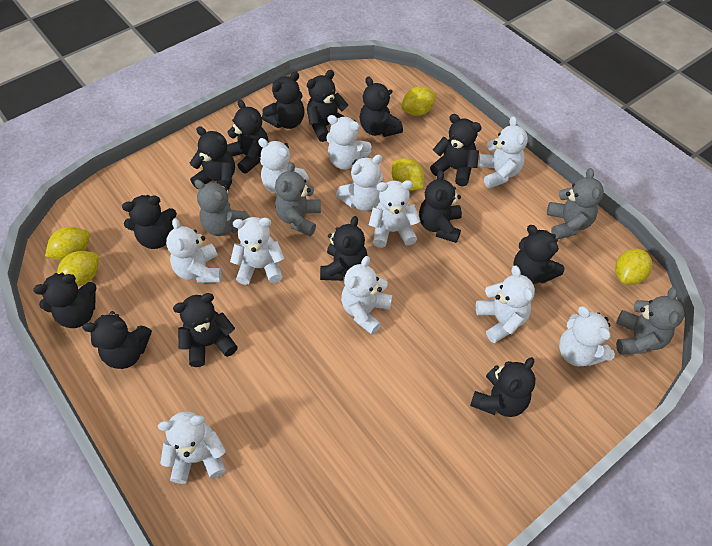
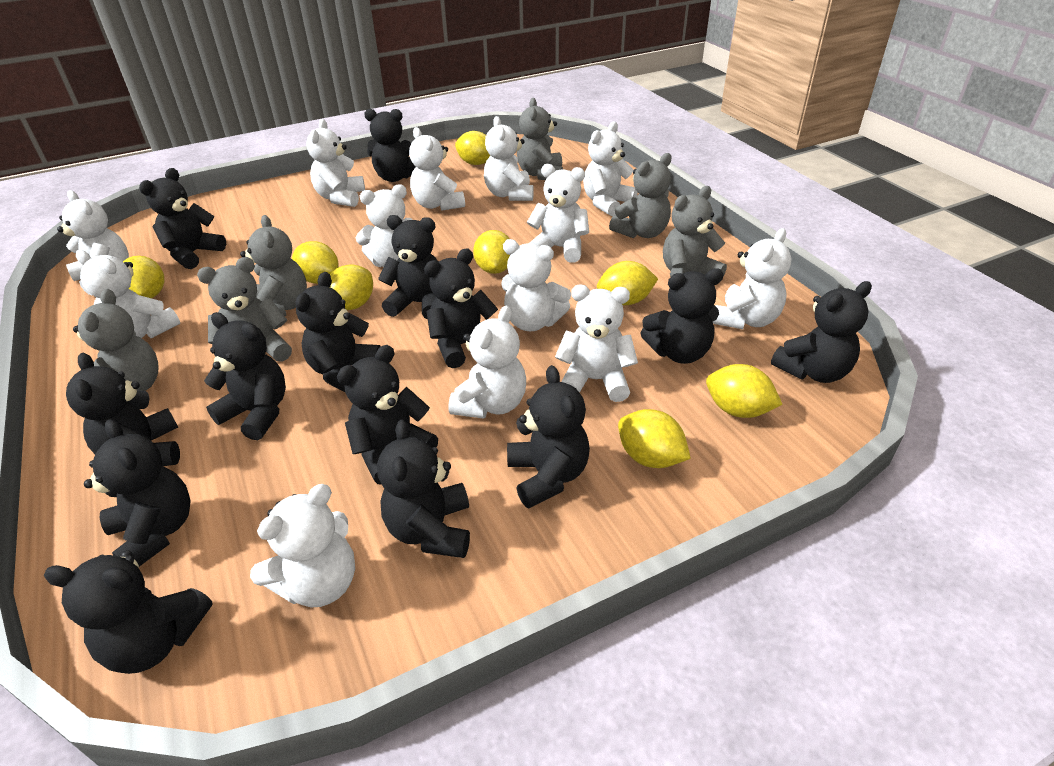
grey teddy bear: 4 -> 6
white teddy bear: 11 -> 13
yellow lemon: 5 -> 8

